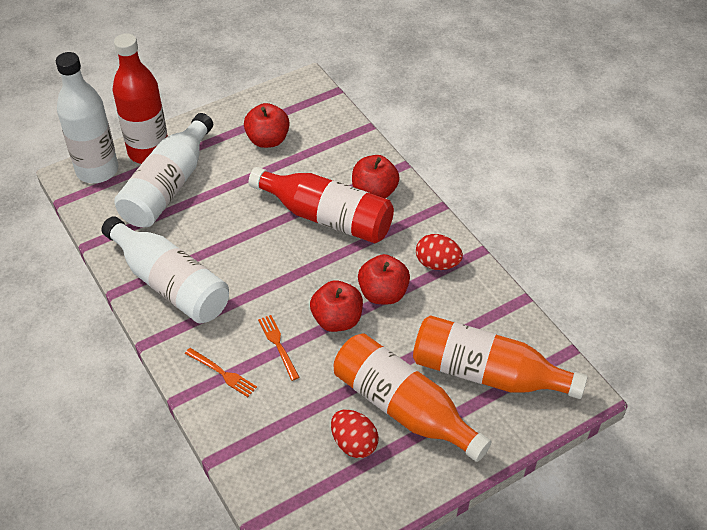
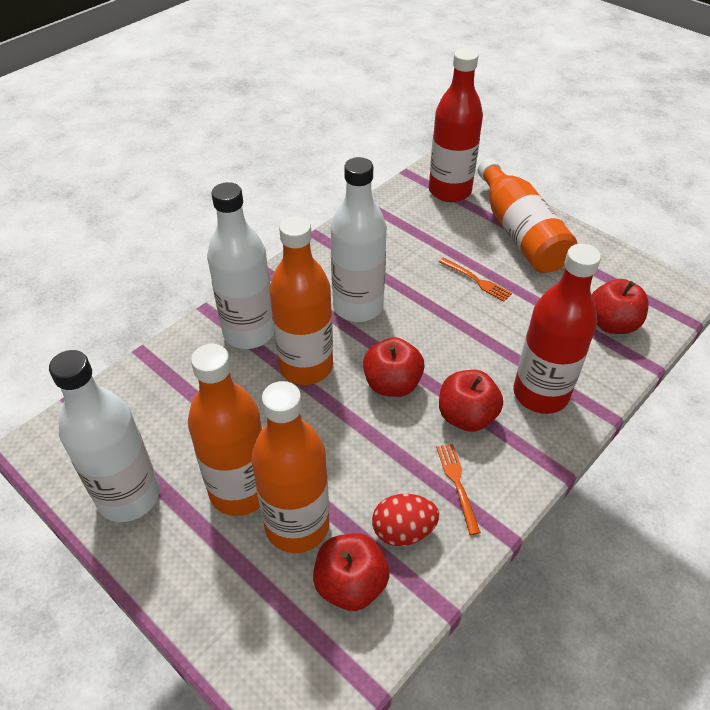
orange bottle: 2 -> 4
red egg: 2 -> 1

